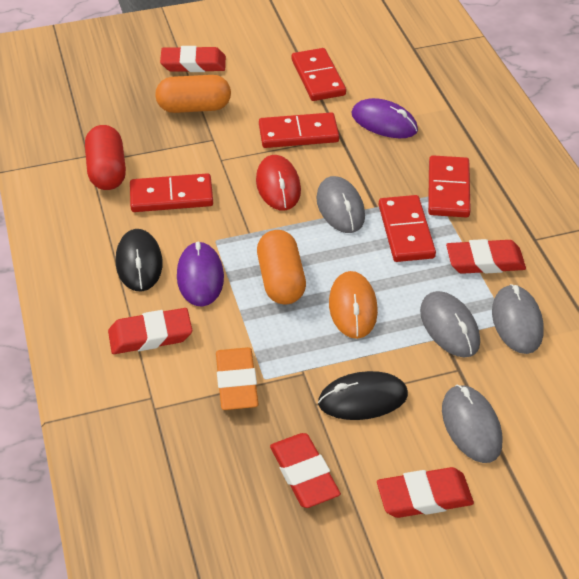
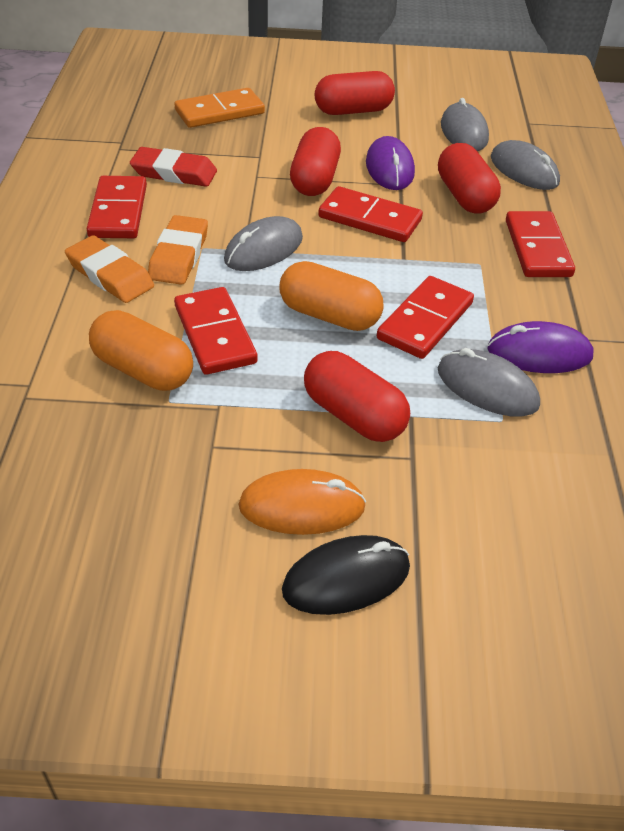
black mouse: 2 -> 1
orange domino: 0 -> 1
orange eraser: 1 -> 2
red capsule: 1 -> 4
red eraser: 5 -> 1
red mouse: 1 -> 0

